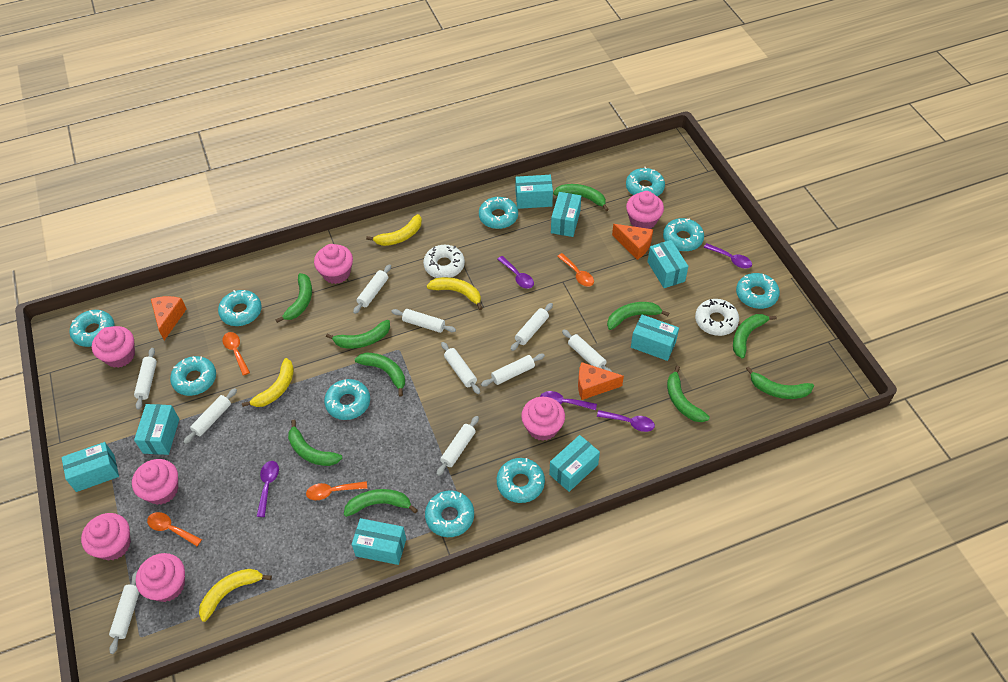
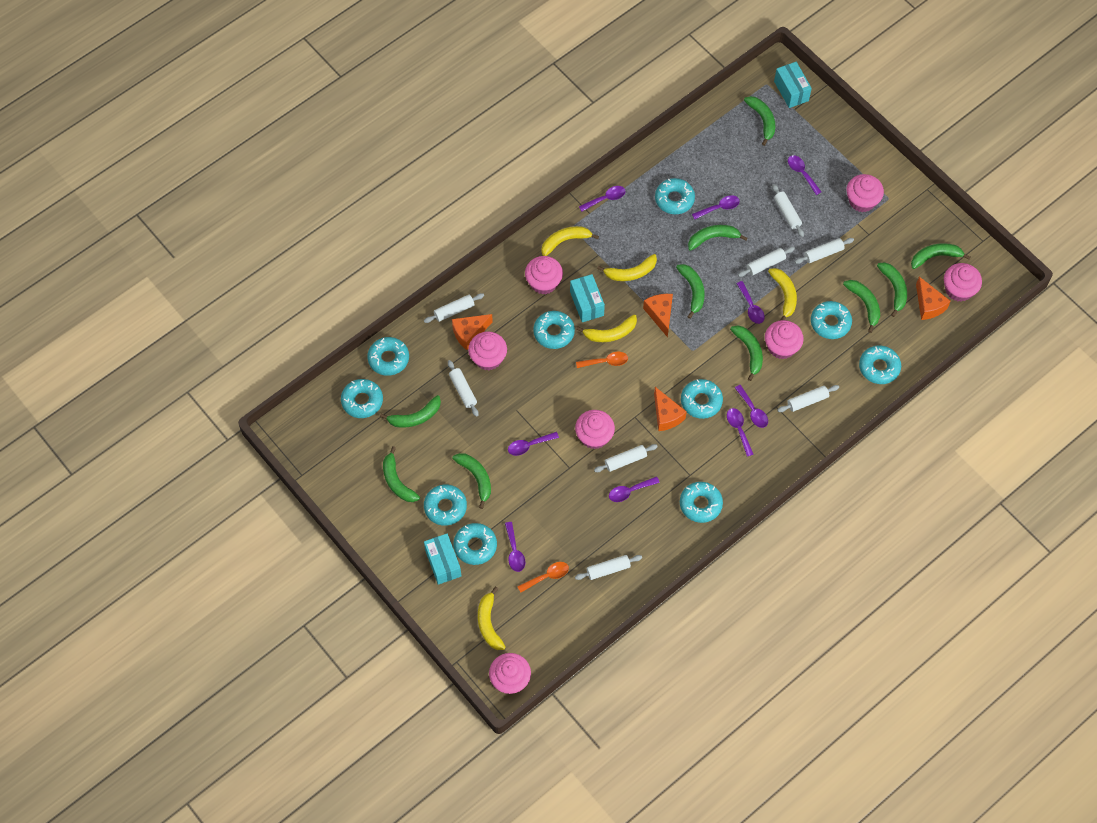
orange cheese: 3 -> 4
orange spoon: 4 -> 2
purple spoon: 5 -> 9
turquoise box: 8 -> 3
white donut: 2 -> 0
white rolling pin: 10 -> 8
yellow banana: 4 -> 5

